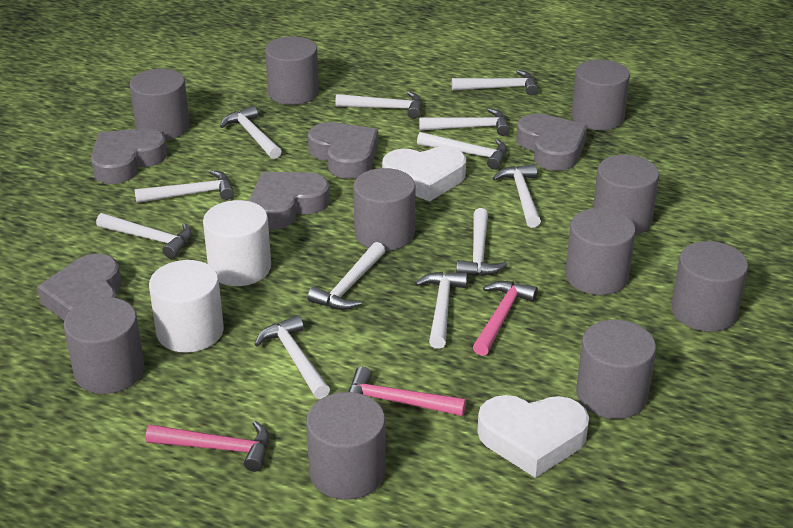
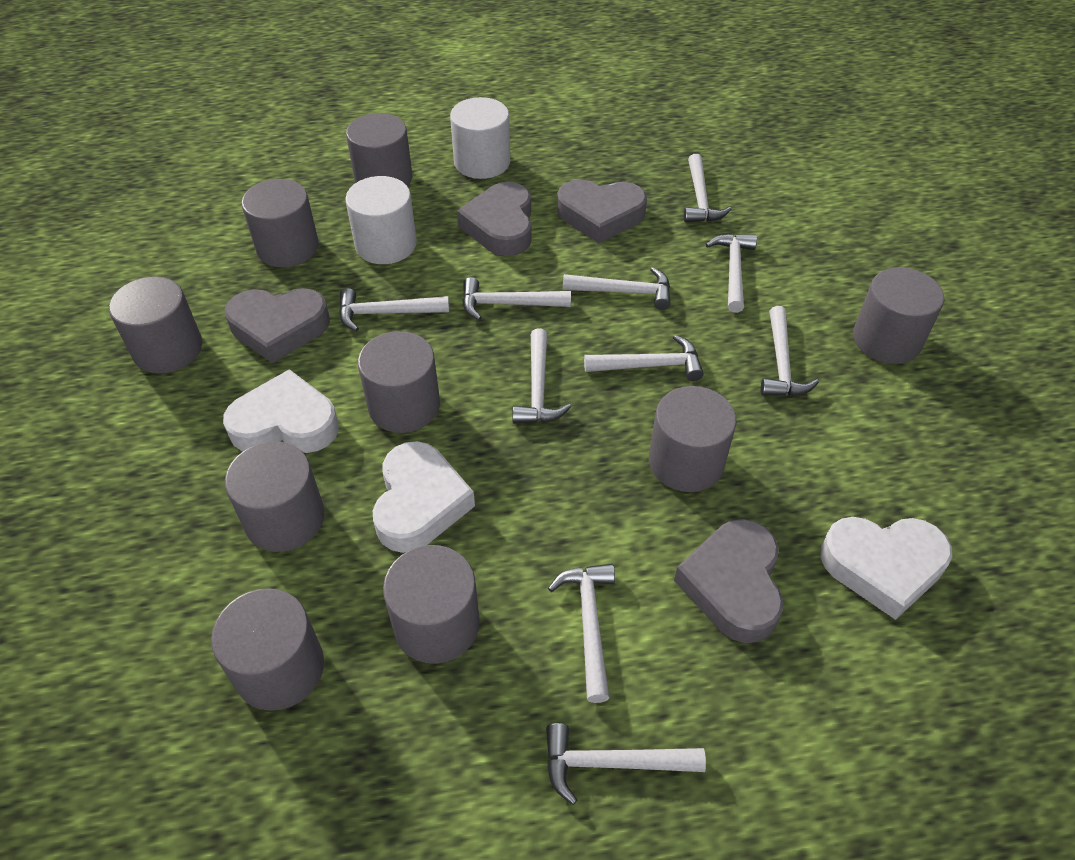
grey cylinder: 10 -> 9
grey heart: 5 -> 4
pink hammer: 3 -> 0
white hammer: 12 -> 10
white heart: 2 -> 3

